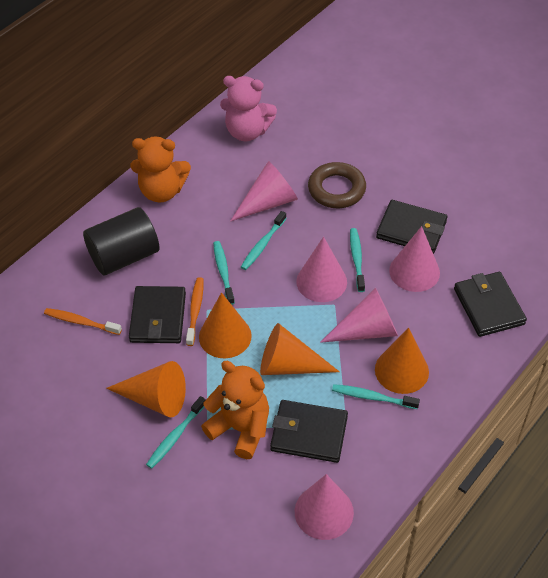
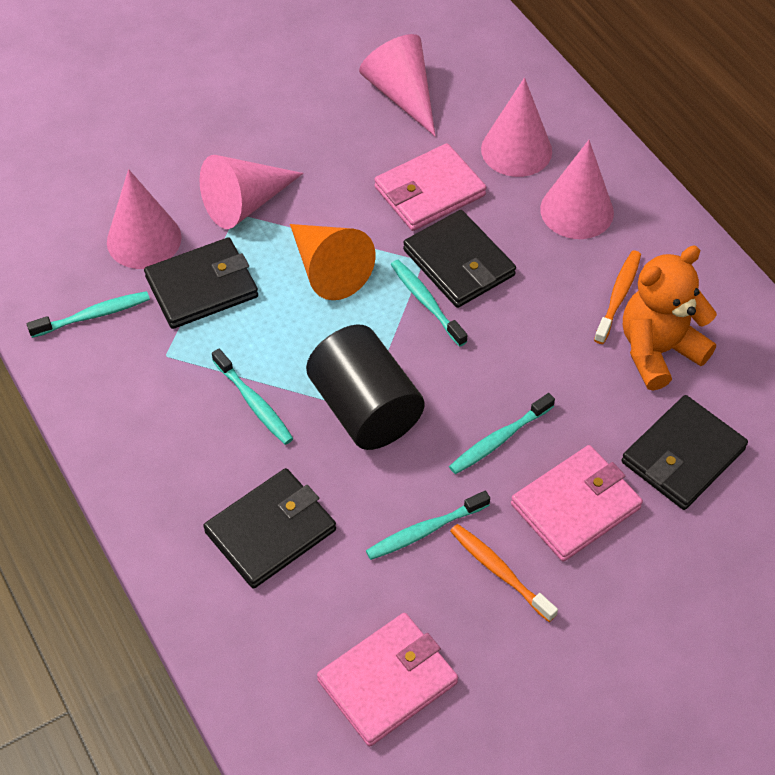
brown ring: 1 -> 0
orange cone: 4 -> 1
orange teddy bear: 2 -> 1
pink teddy bear: 1 -> 0
pink wallet: 0 -> 3

